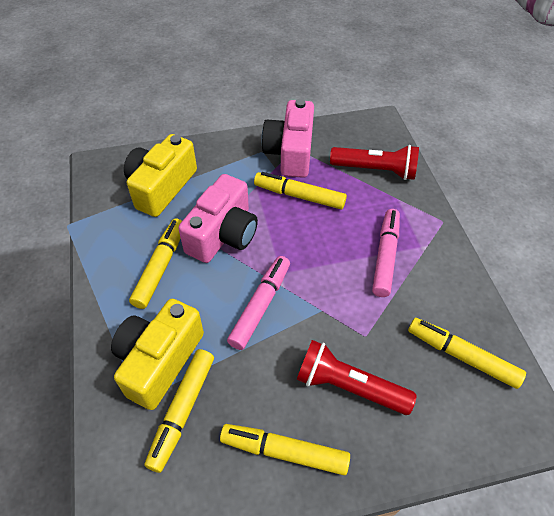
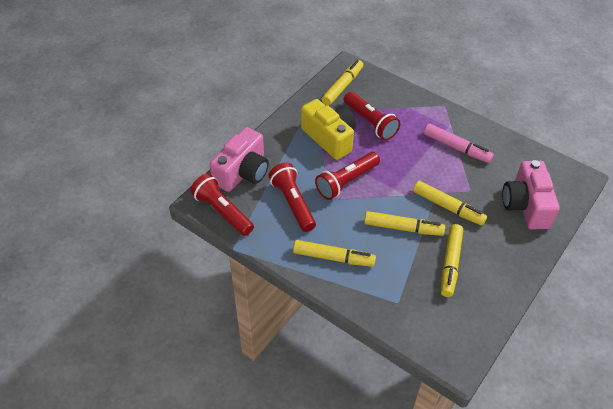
pink marker: 2 -> 1
red flashlight: 2 -> 4
yellow camera: 2 -> 1

